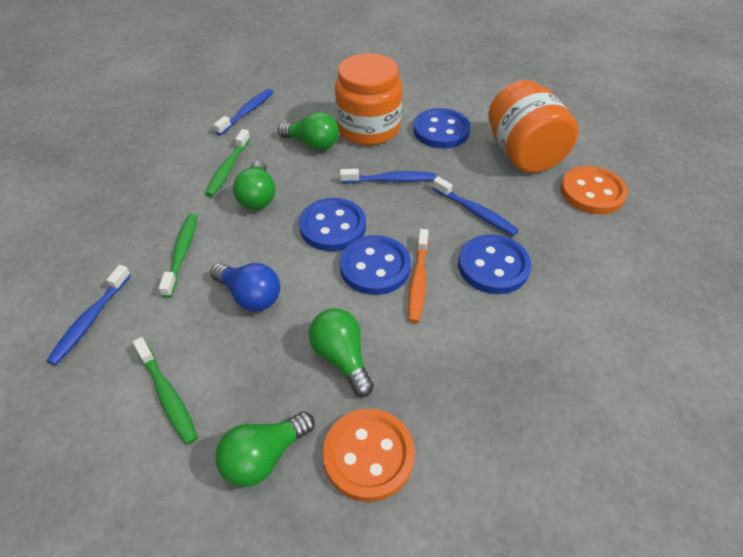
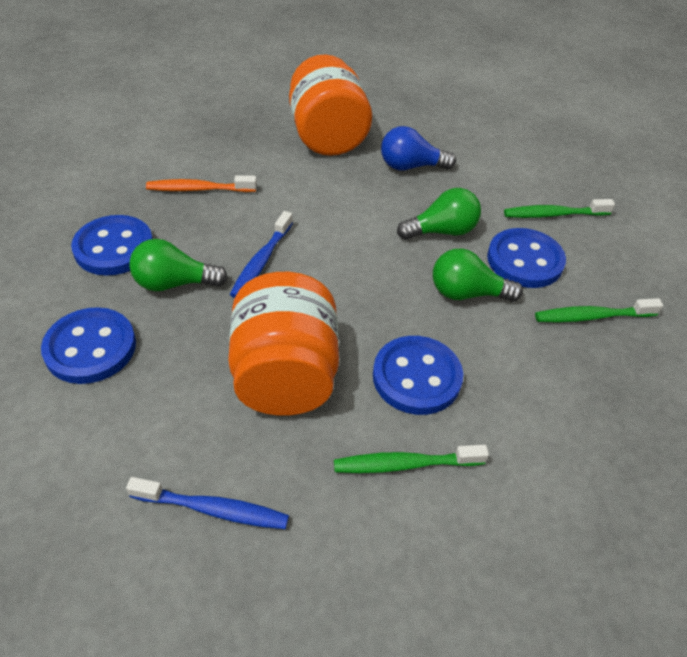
blue toothbrush: 4 -> 2
green light bulb: 4 -> 3
orange button: 2 -> 0

